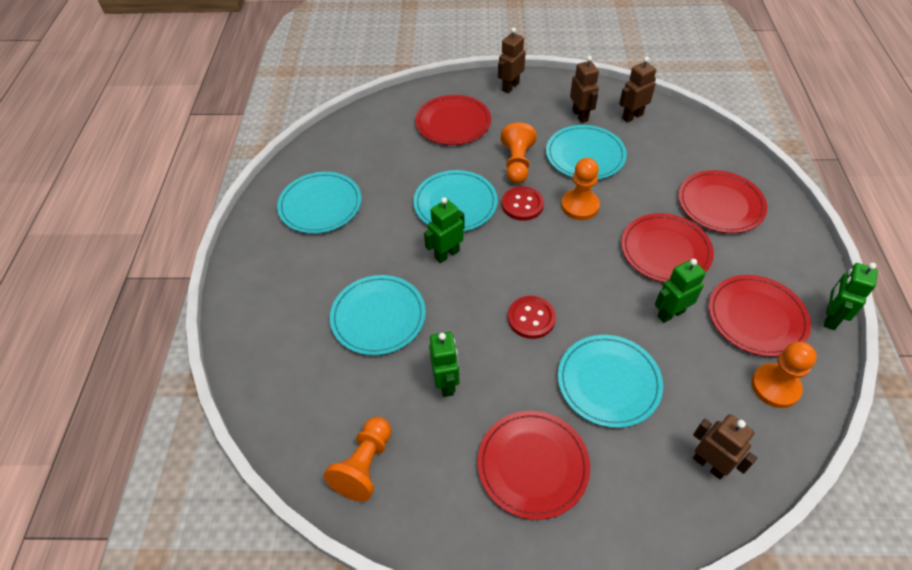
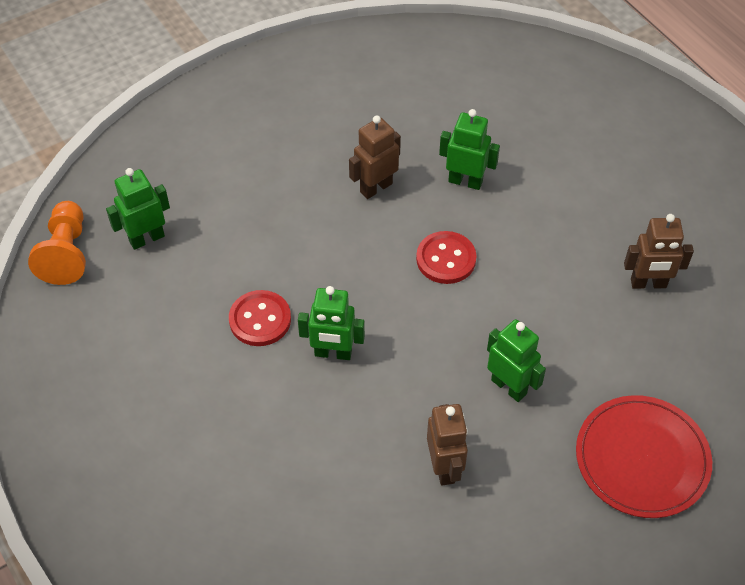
brown robot: 4 -> 3
orange pawn: 4 -> 1
red plate: 5 -> 1
turquoise plate: 5 -> 0

